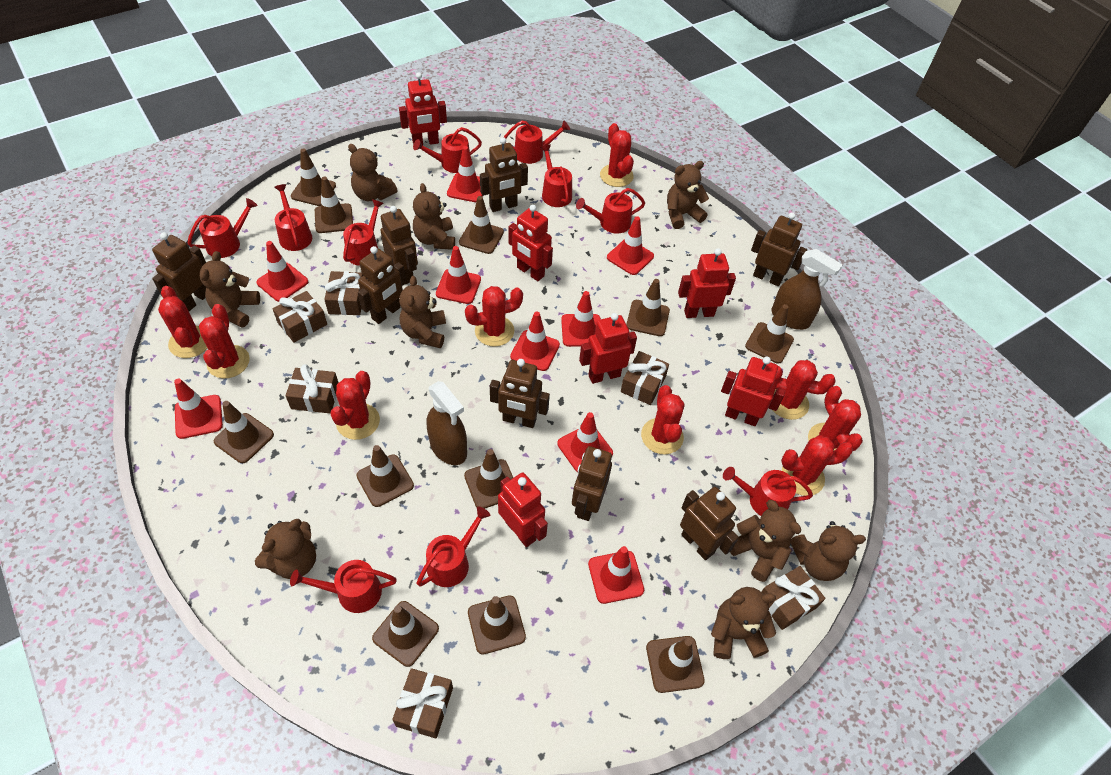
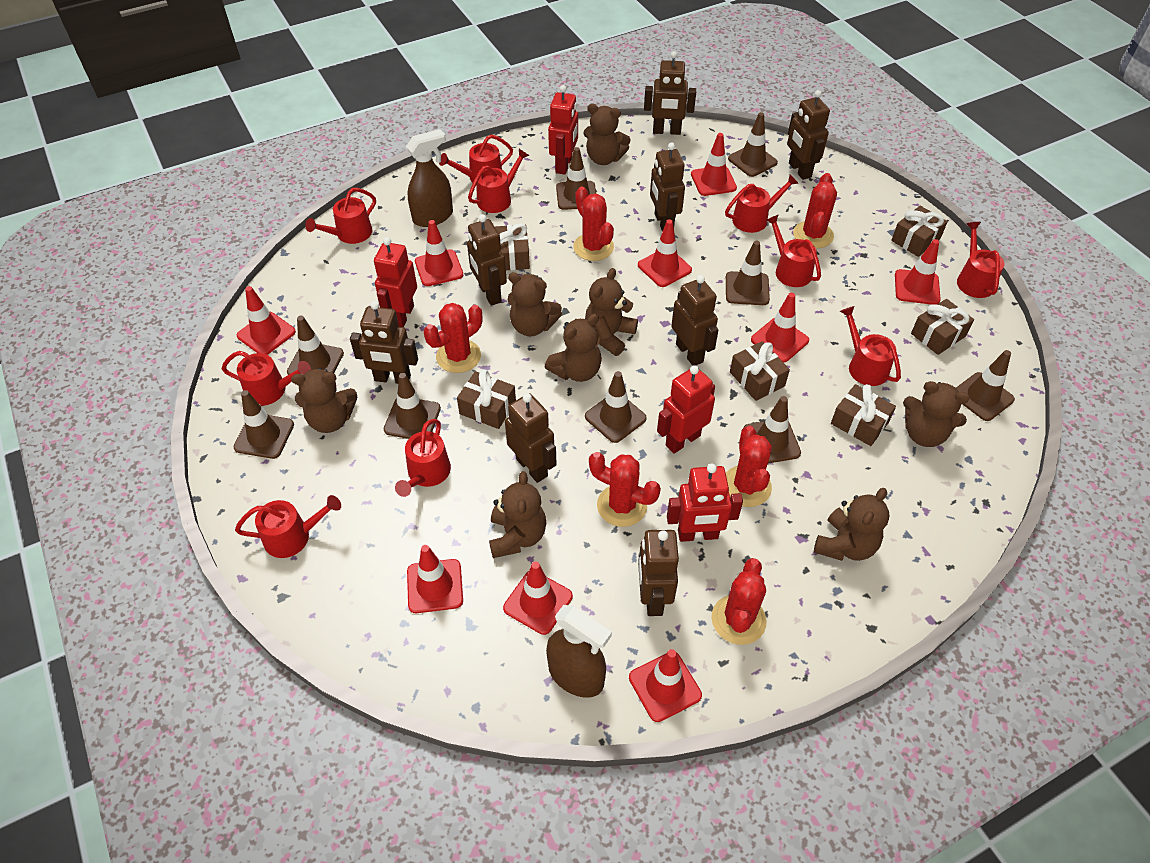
brown teddy bear: 9 -> 8
brown traffic cone: 11 -> 9
red cactus: 9 -> 6
red robot: 6 -> 4

